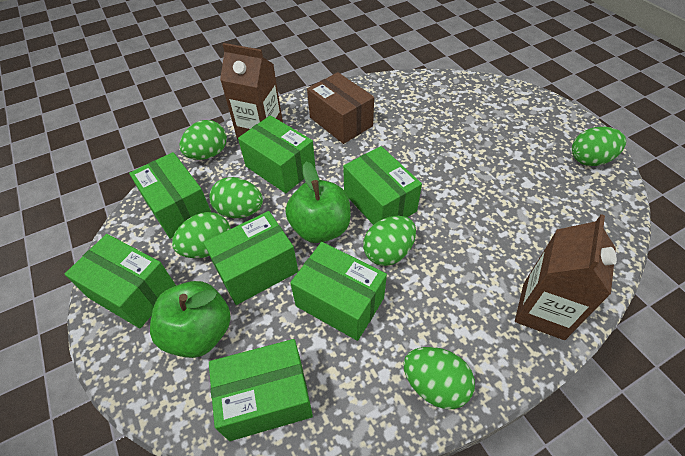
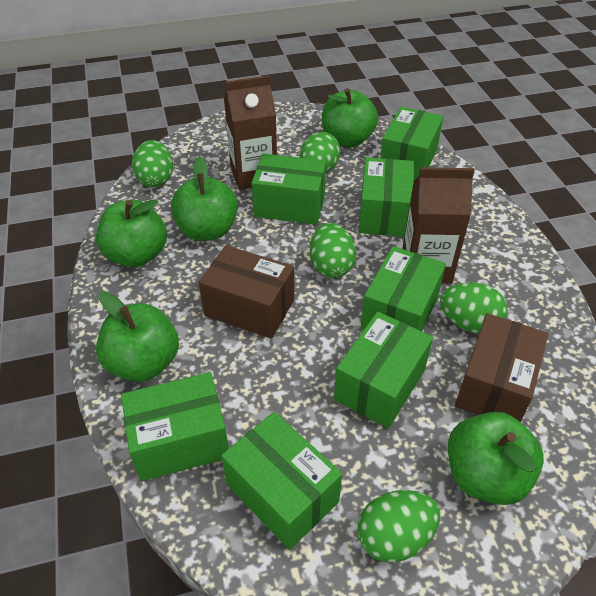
brown box: 1 -> 2
green apple: 2 -> 5
green egg: 6 -> 5

